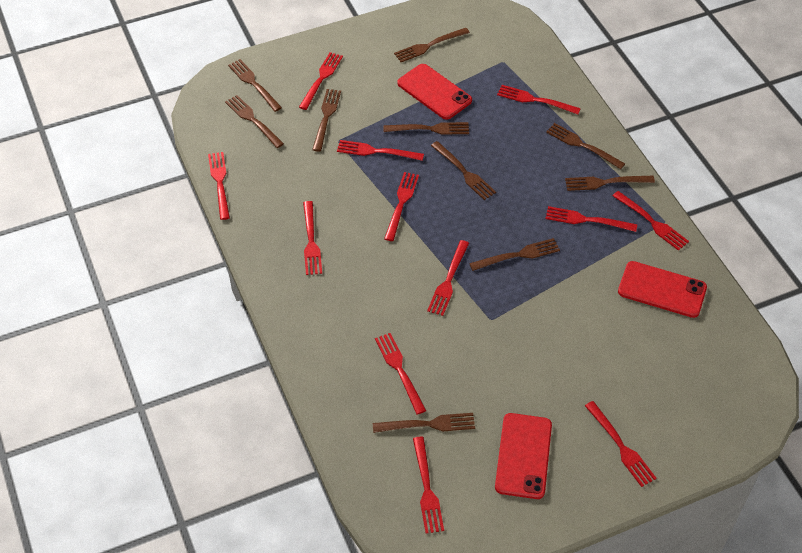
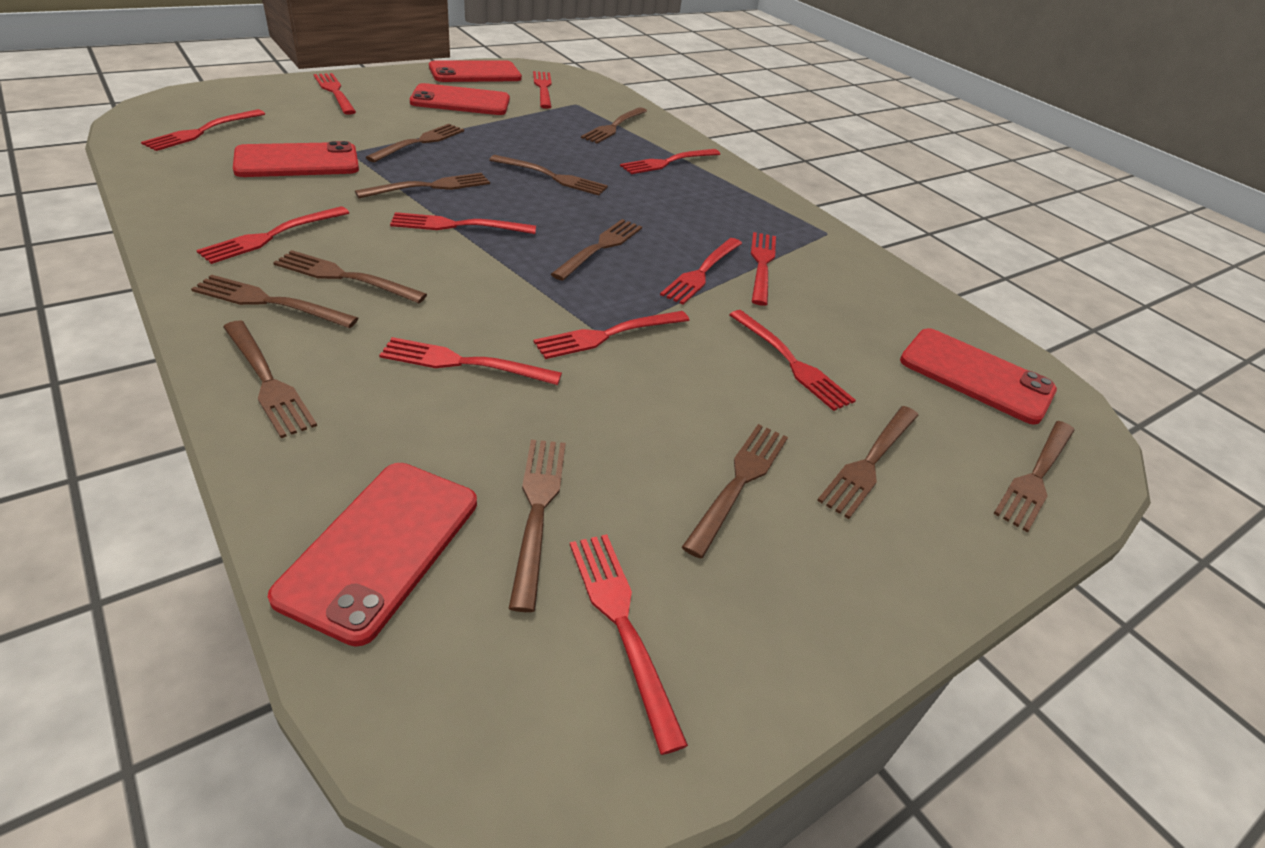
brown fork: 10 -> 12
red phone: 3 -> 5

